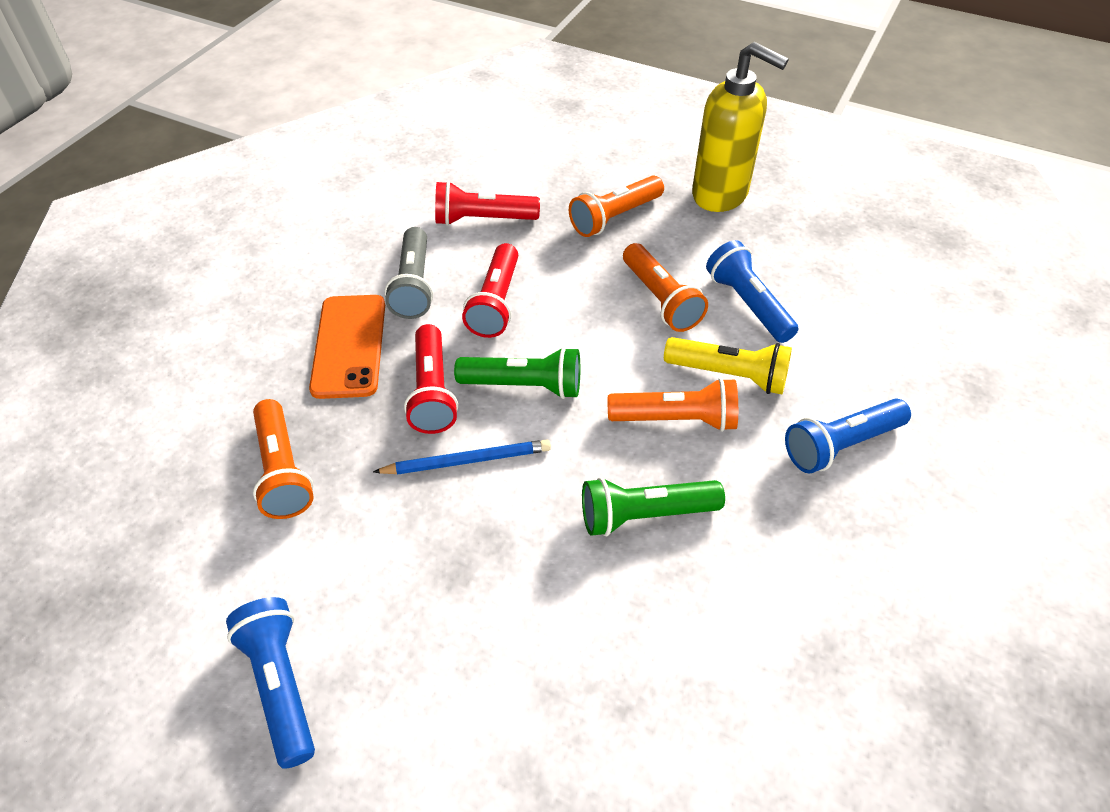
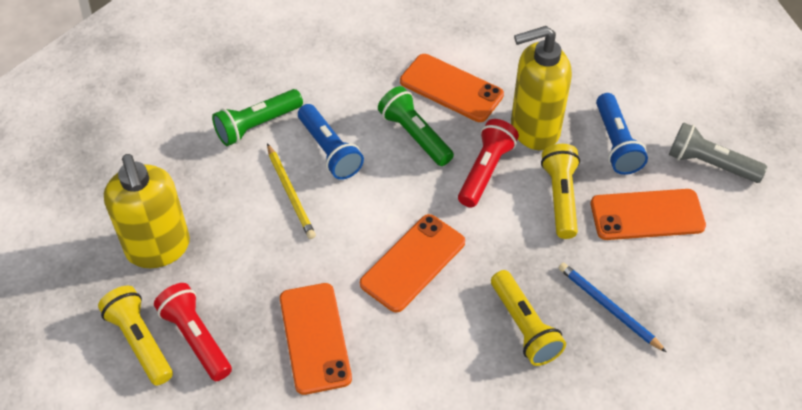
blue flashlight: 3 -> 2
orange flashlight: 4 -> 0
orange phone: 1 -> 4
red flashlight: 3 -> 2
yellow flashlight: 1 -> 3
yellow pencil: 0 -> 1
yellow soap dispenser: 1 -> 2

